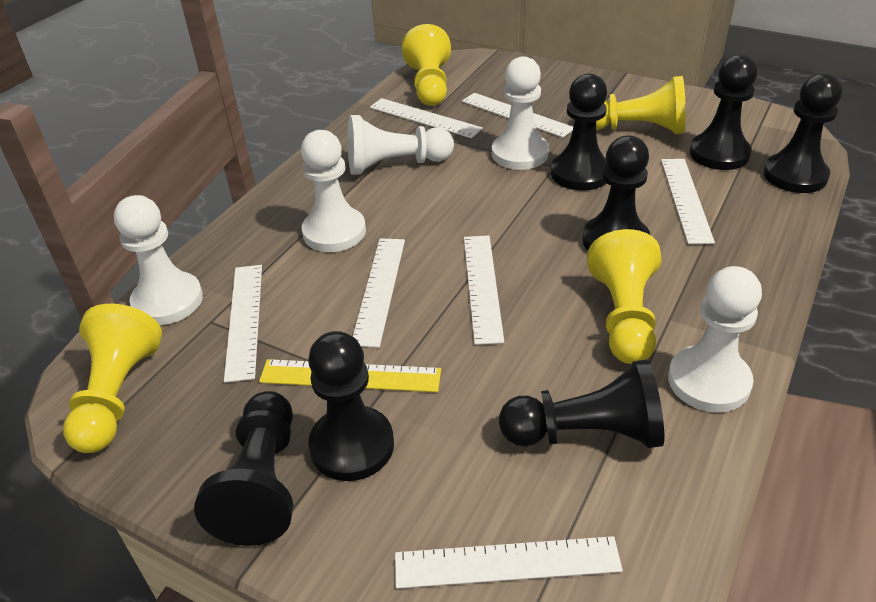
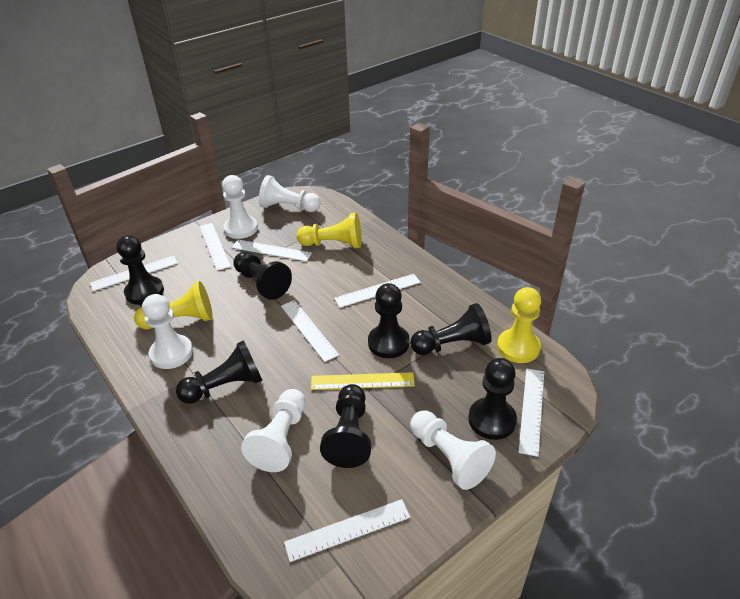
yellow pawn: 4 -> 3

